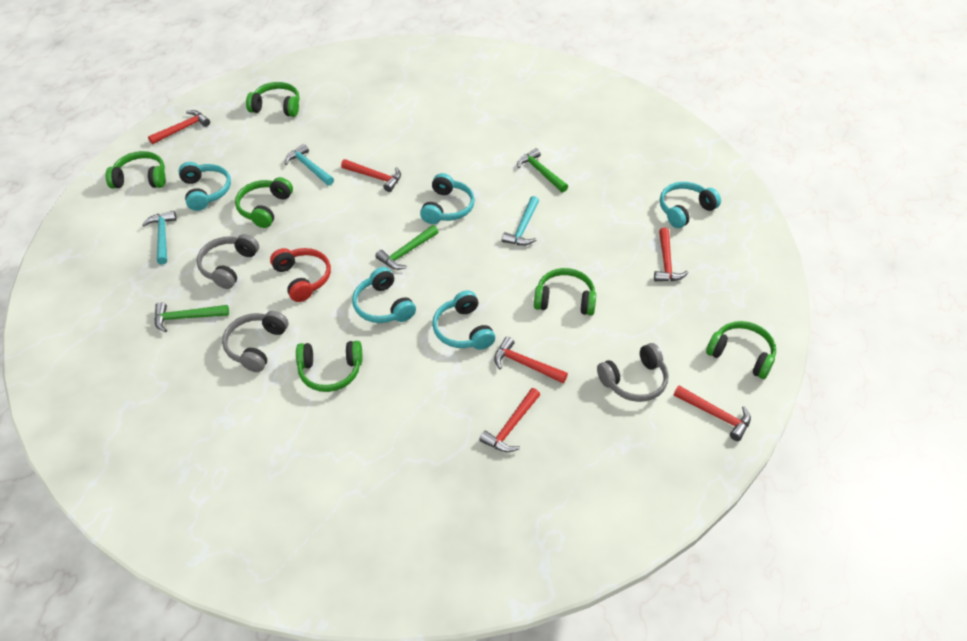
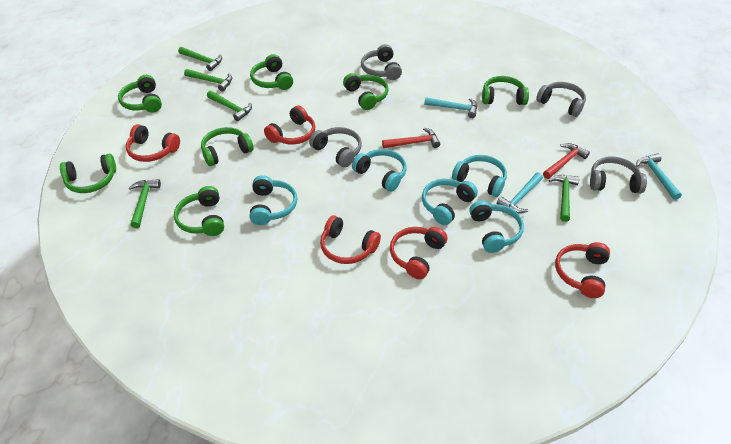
green hammer: 3 -> 5
green headphones: 6 -> 7
grey headphones: 3 -> 4
red hammer: 6 -> 2
red headphones: 1 -> 5

